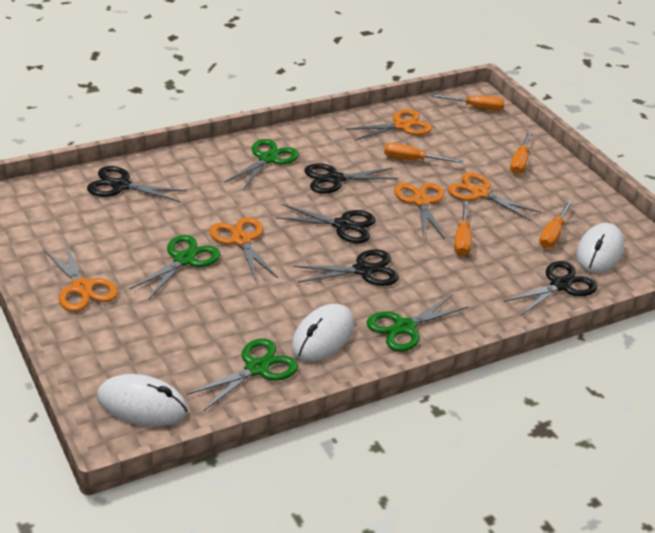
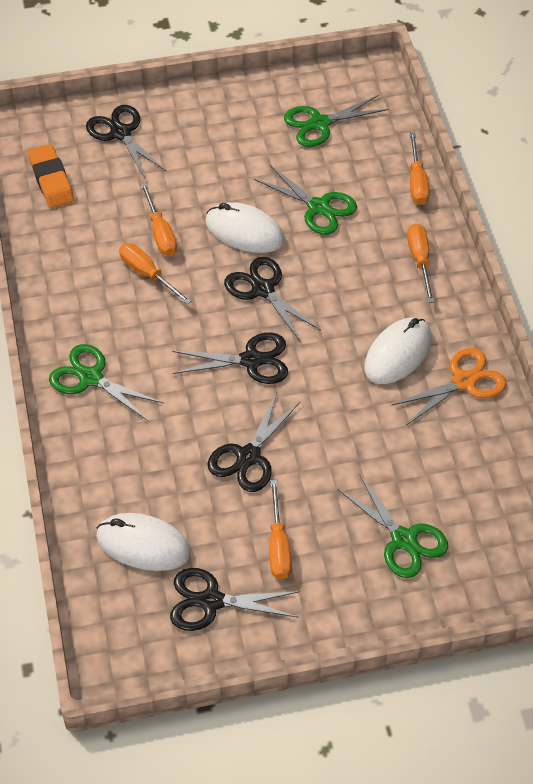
orange eraser: 0 -> 1
orange scissors: 5 -> 1

